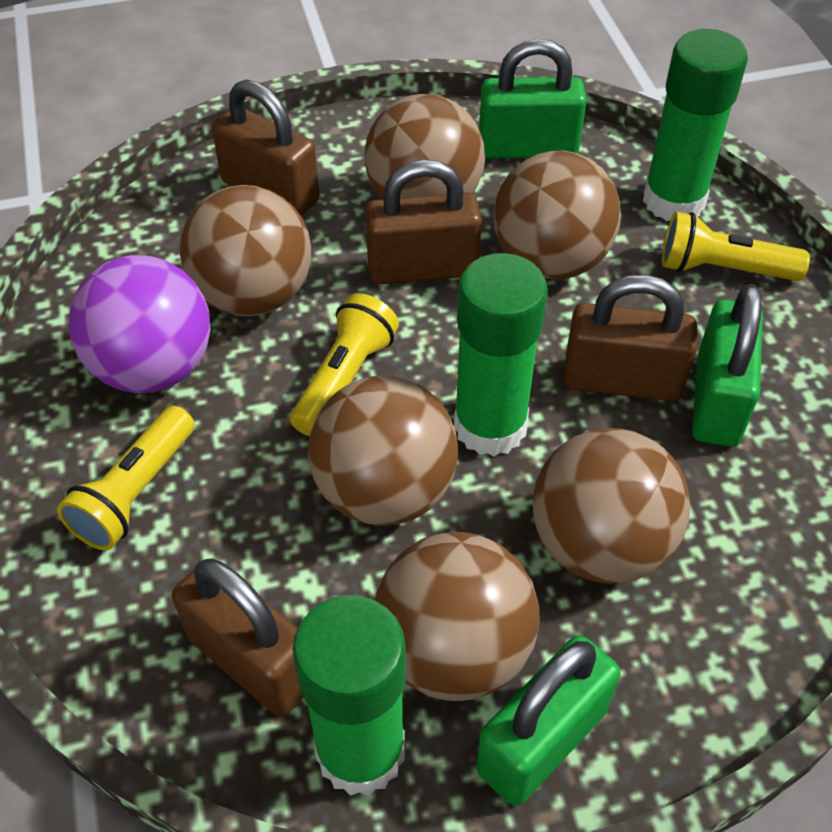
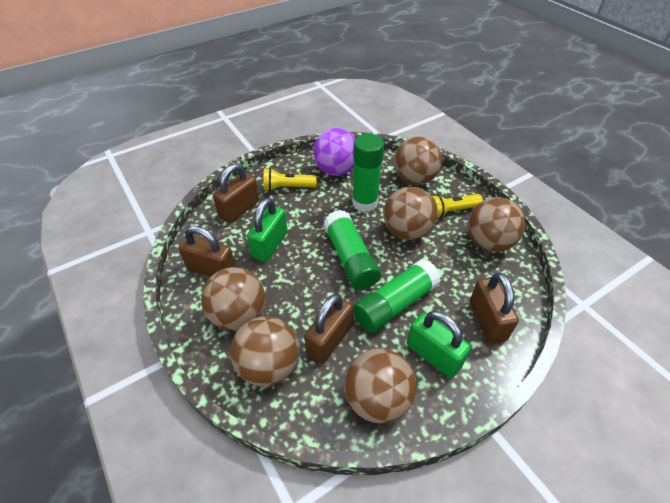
green padlock: 3 -> 2
yellow flashlight: 3 -> 2

